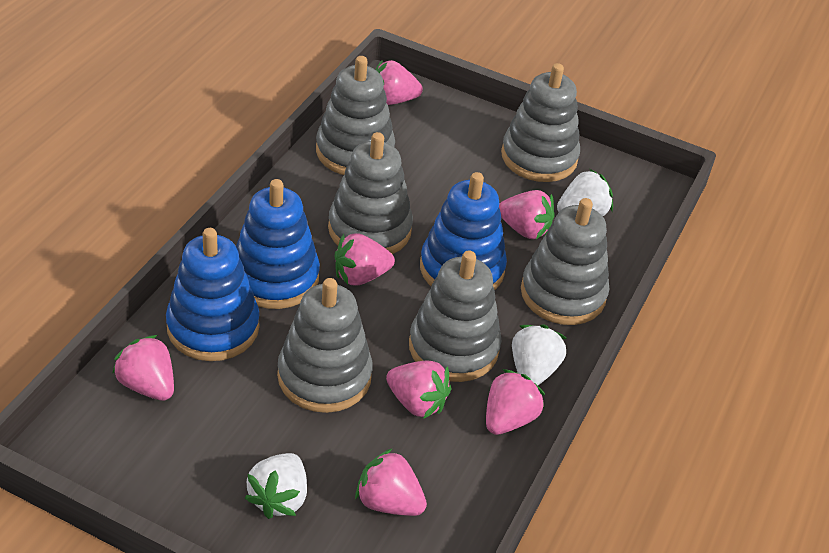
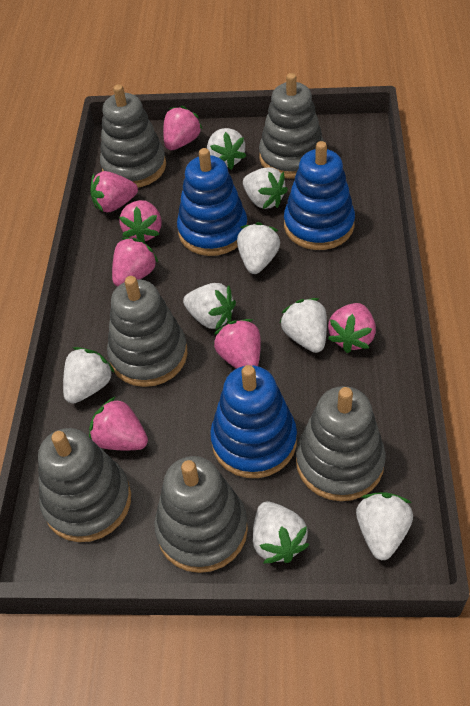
white strawberry: 3 -> 8

